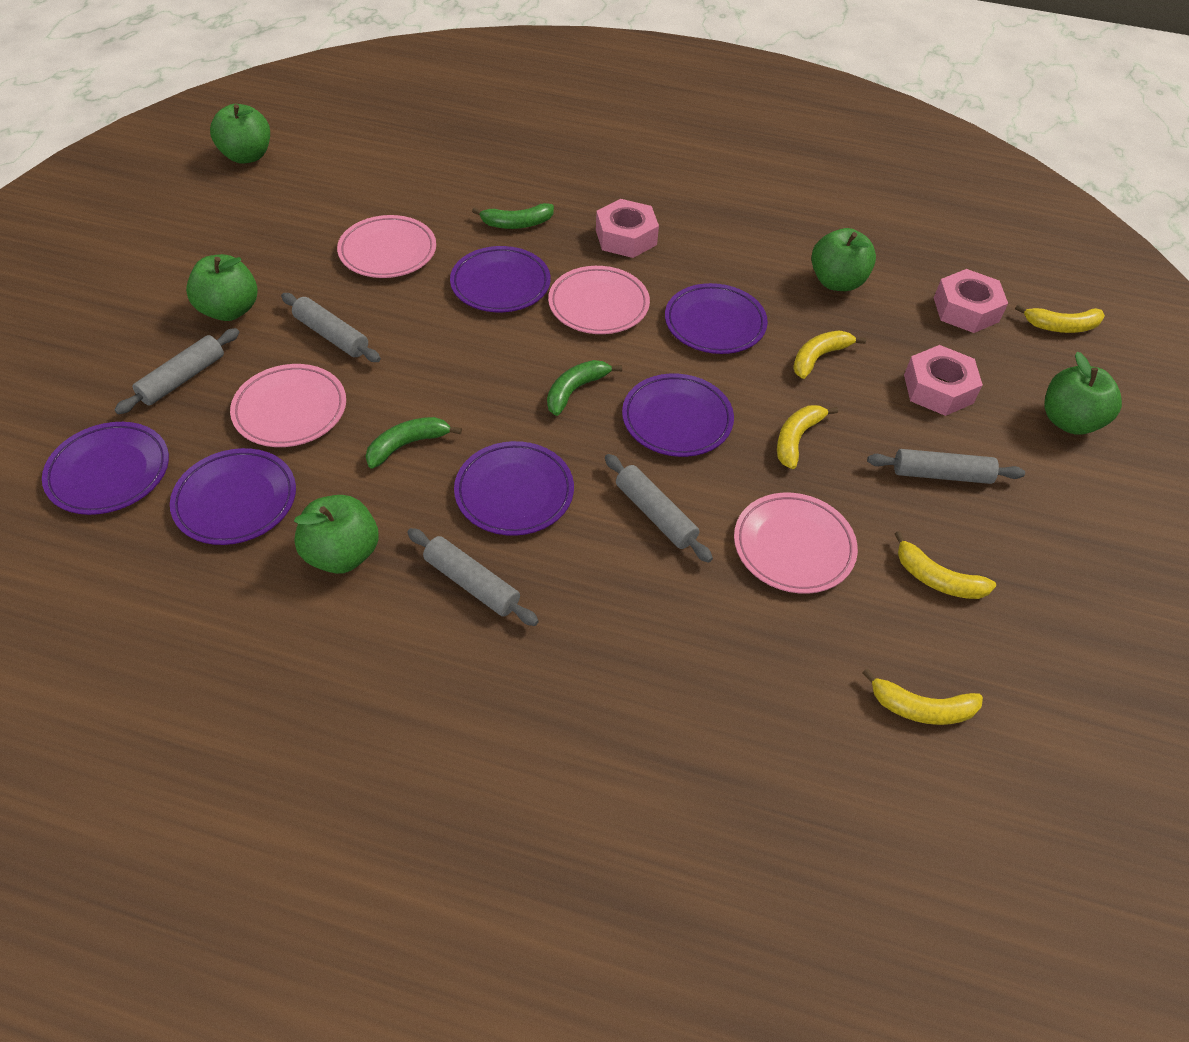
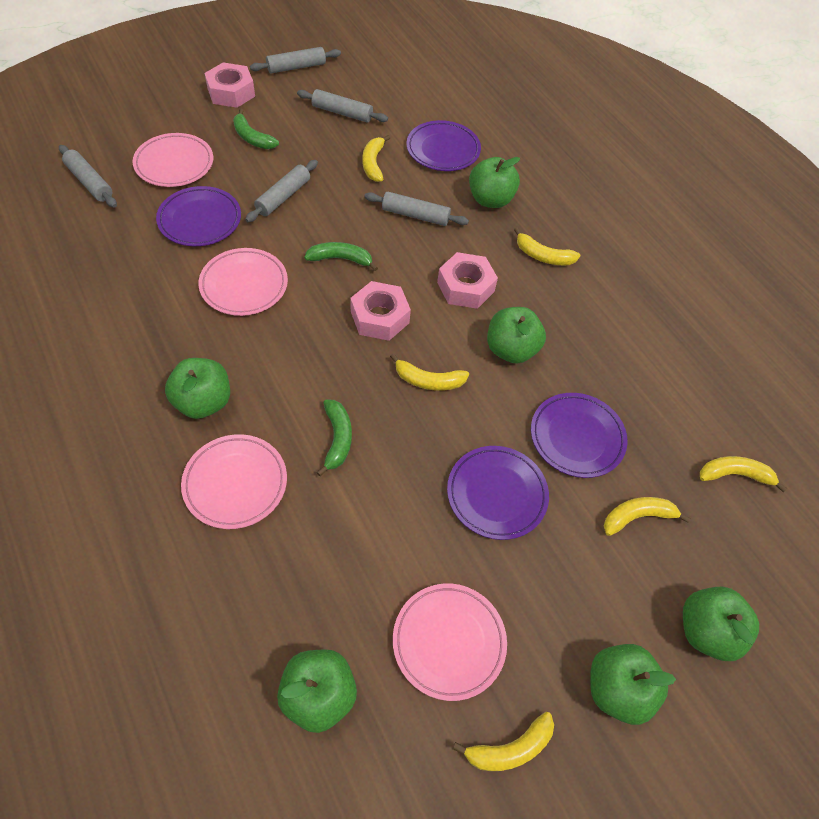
green apple: 5 -> 6
purple plate: 6 -> 4
yellow banana: 5 -> 6

